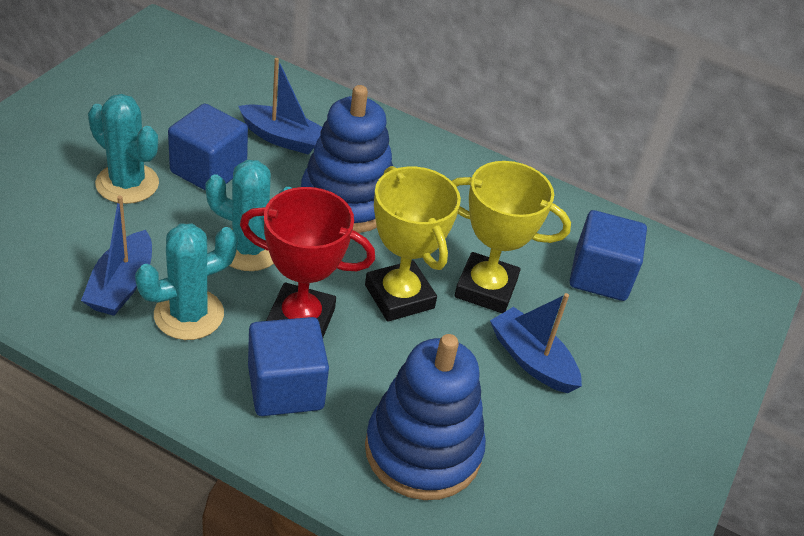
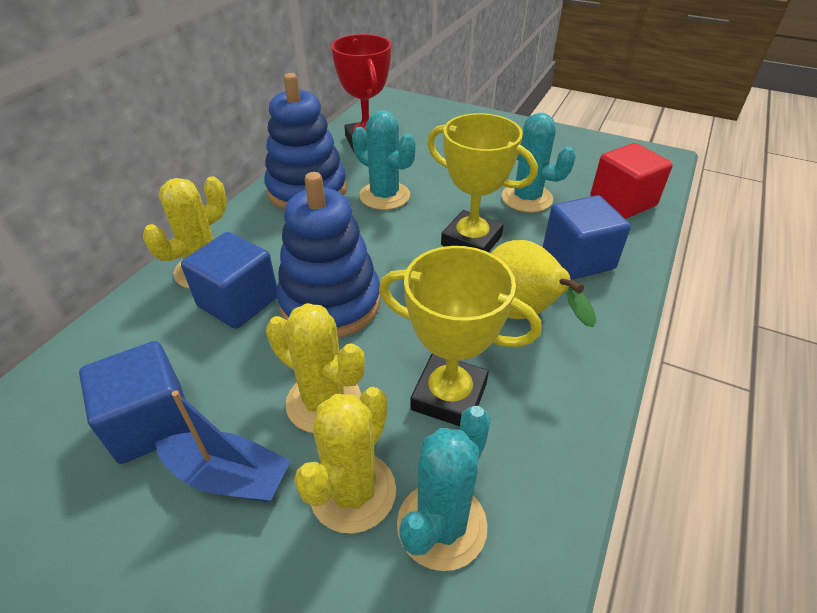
blue boat: 3 -> 1
red cube: 0 -> 1
yellow cactus: 0 -> 3
yellow pear: 0 -> 1

